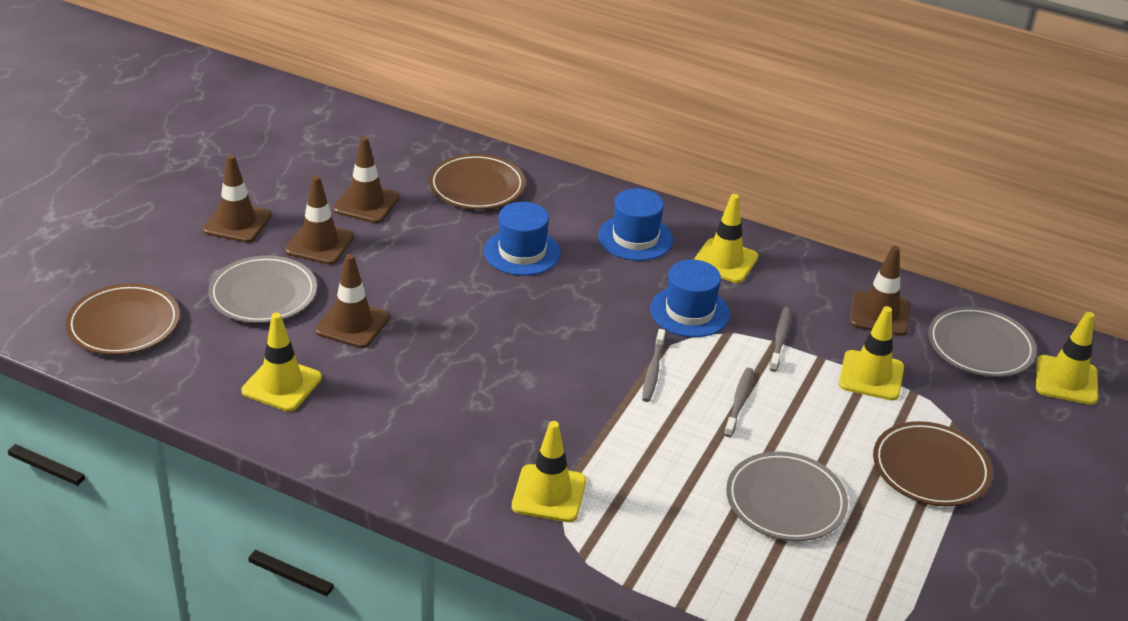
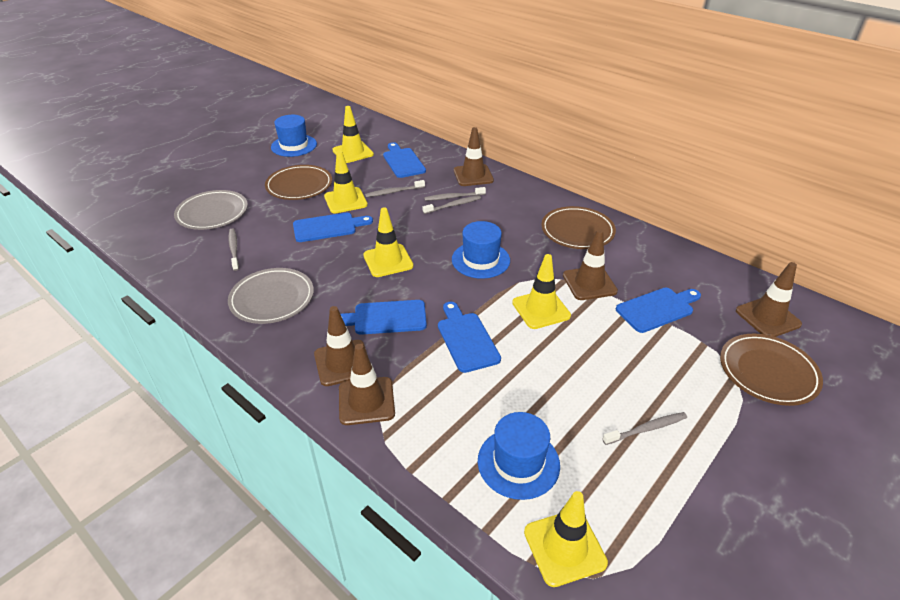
blue cutting board: 0 -> 5
grey plate: 3 -> 2
grey toothbrush: 3 -> 5

